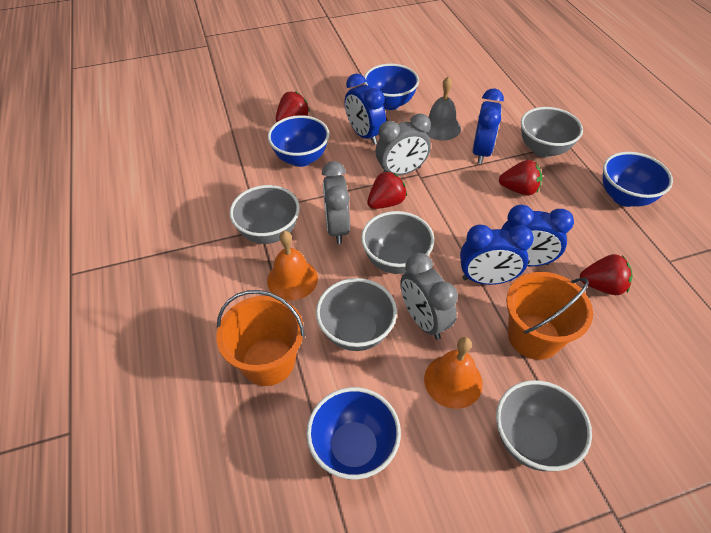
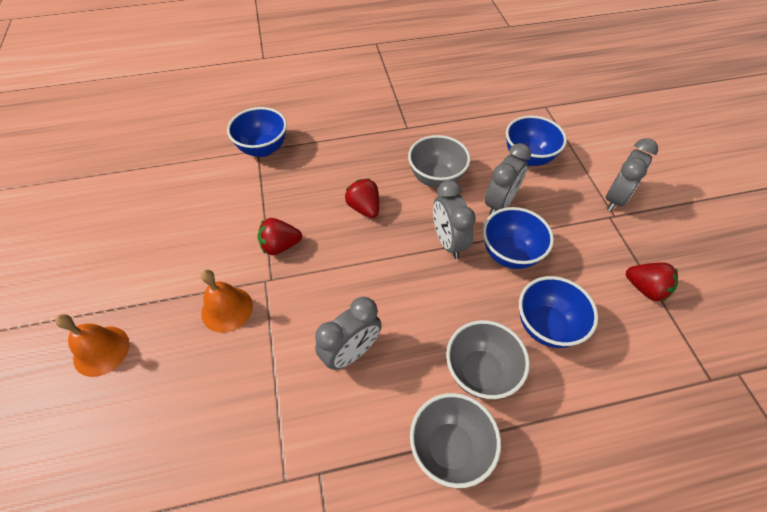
blue clock: 4 -> 0
grey bell: 1 -> 0
grey bowl: 5 -> 3
grey clock: 3 -> 4
orange bucket: 2 -> 0
red strawberry: 4 -> 3

